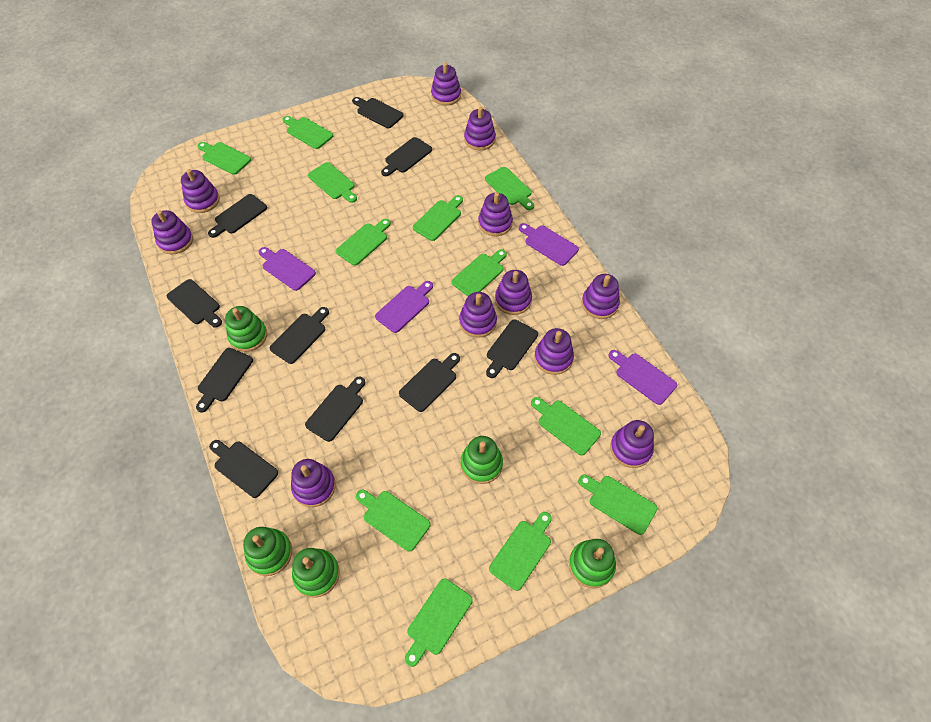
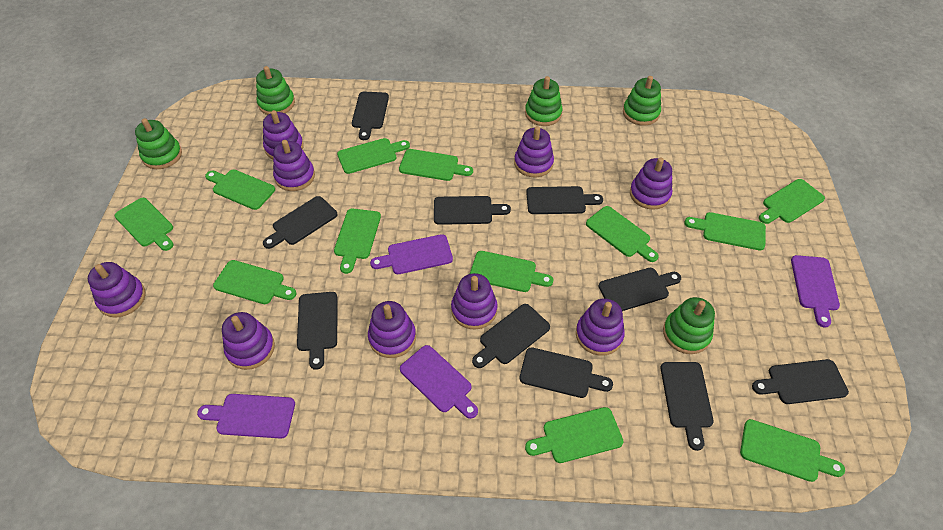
purple stacking toy: 11 -> 9

